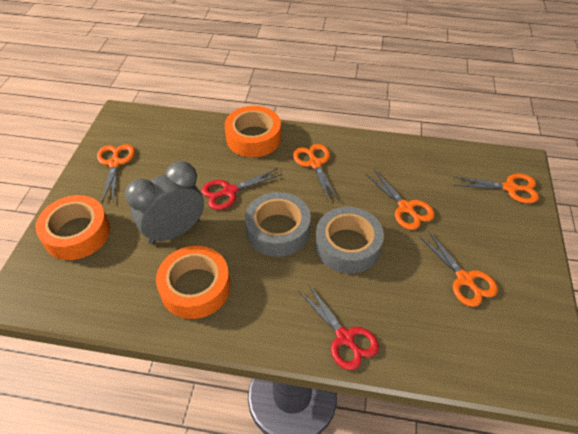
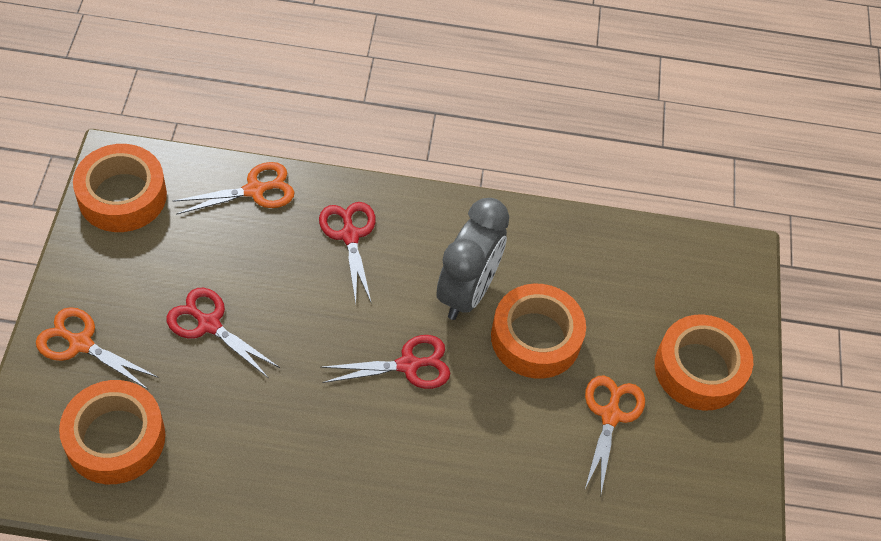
grey tape: 2 -> 0
orange scissors: 5 -> 3
orange tape: 3 -> 4
red scissors: 2 -> 3

